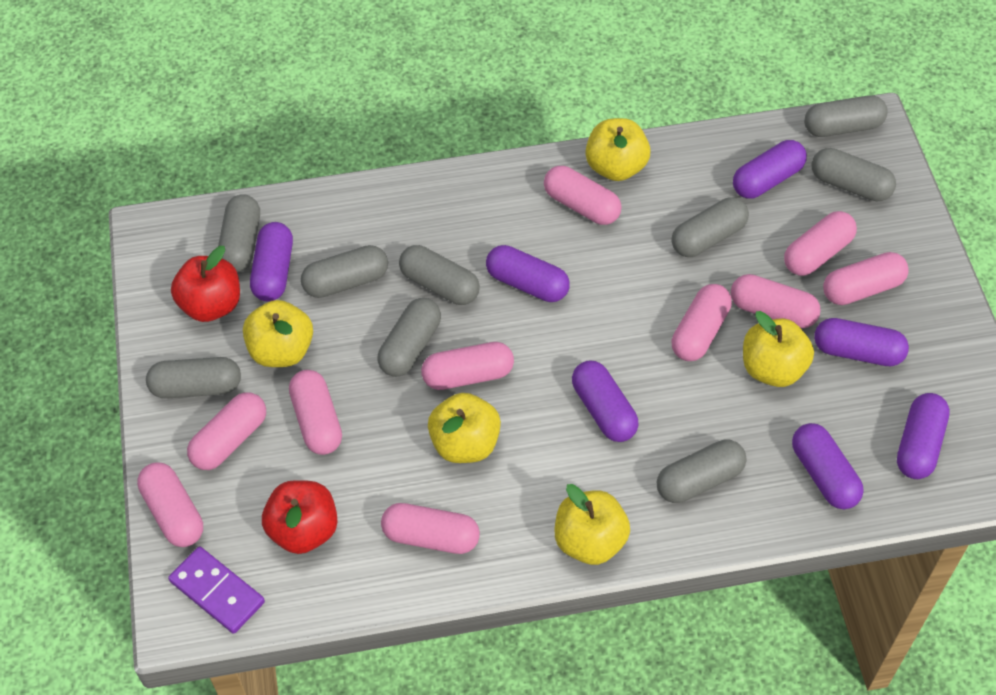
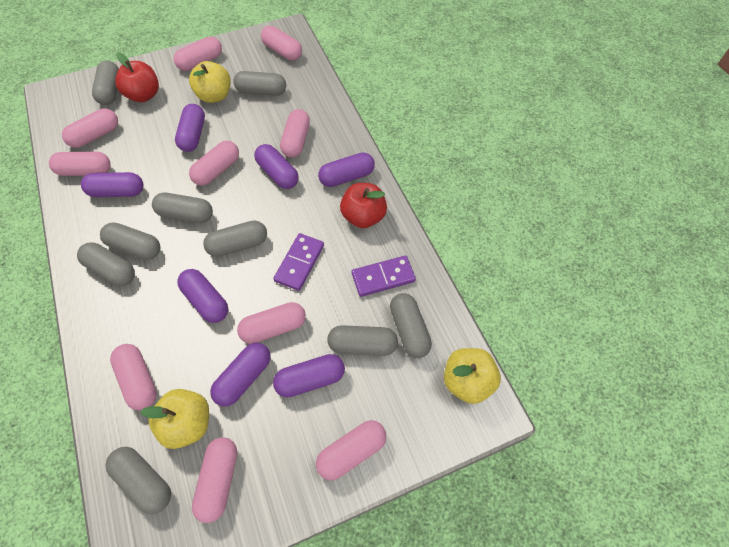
purple domino: 1 -> 2
yellow apple: 5 -> 3

